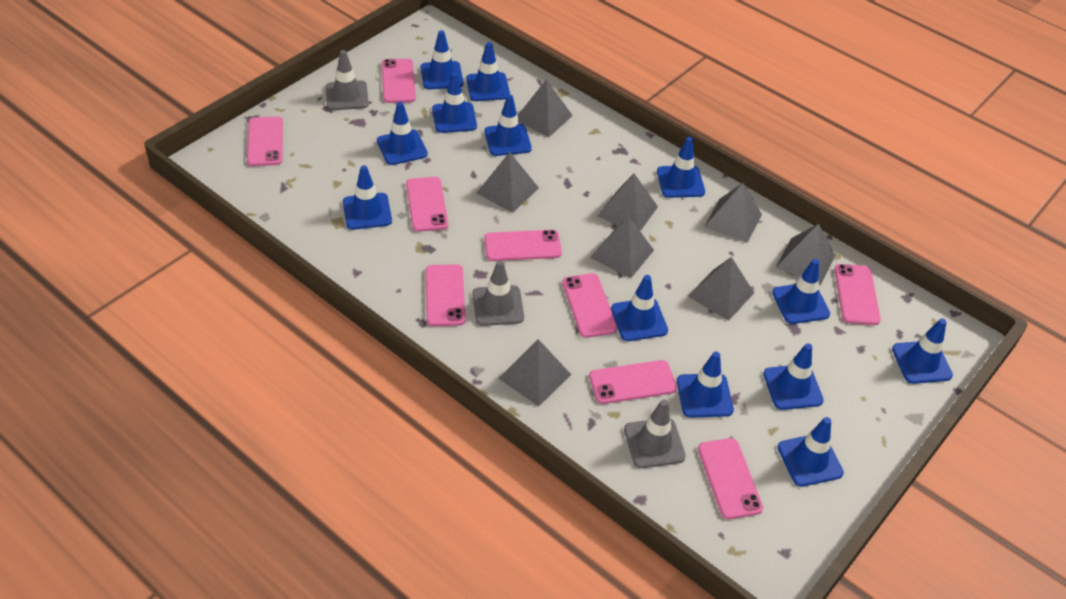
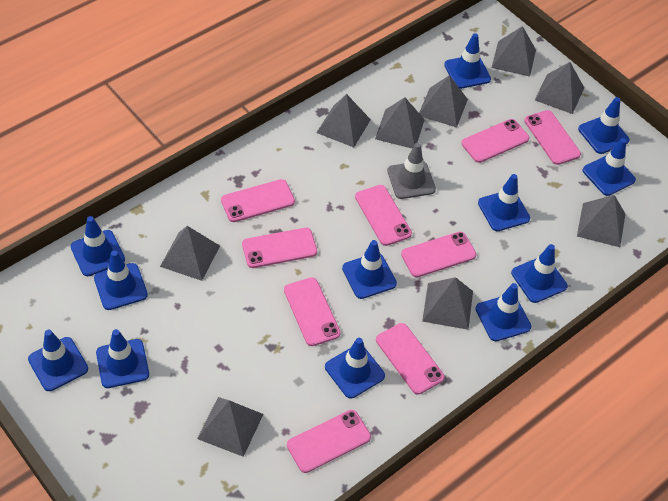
blue traffic cone: 13 -> 12
grey pyramid: 8 -> 9
grey traffic cone: 3 -> 1

